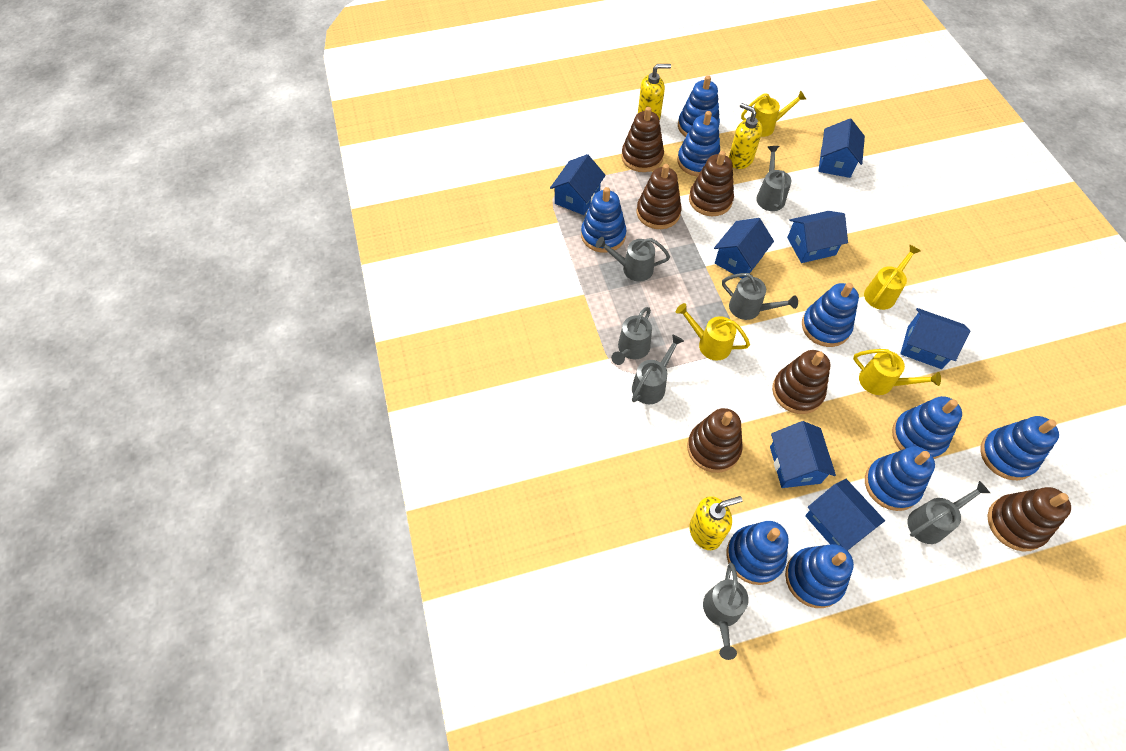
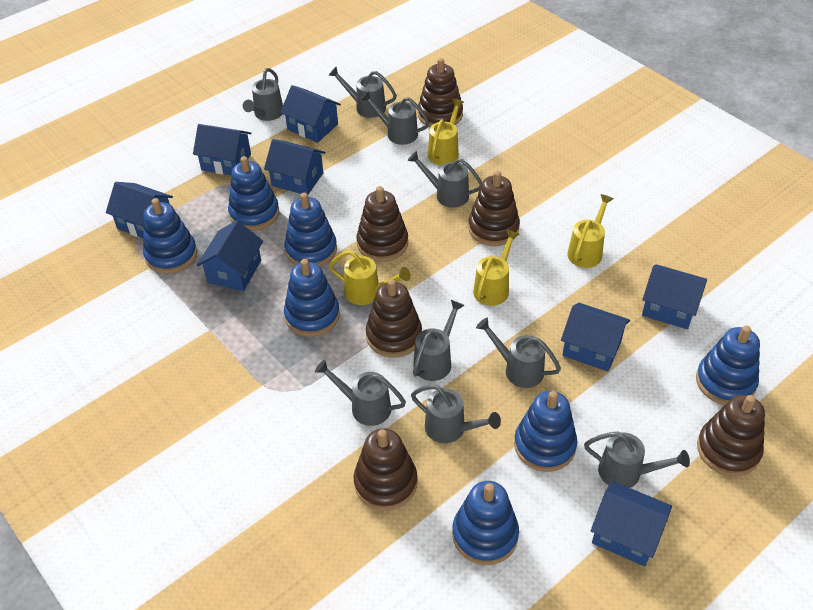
blue house: 7 -> 8
blue stacking toy: 9 -> 7
grey watering can: 7 -> 9
yellow soap dispenser: 3 -> 0

